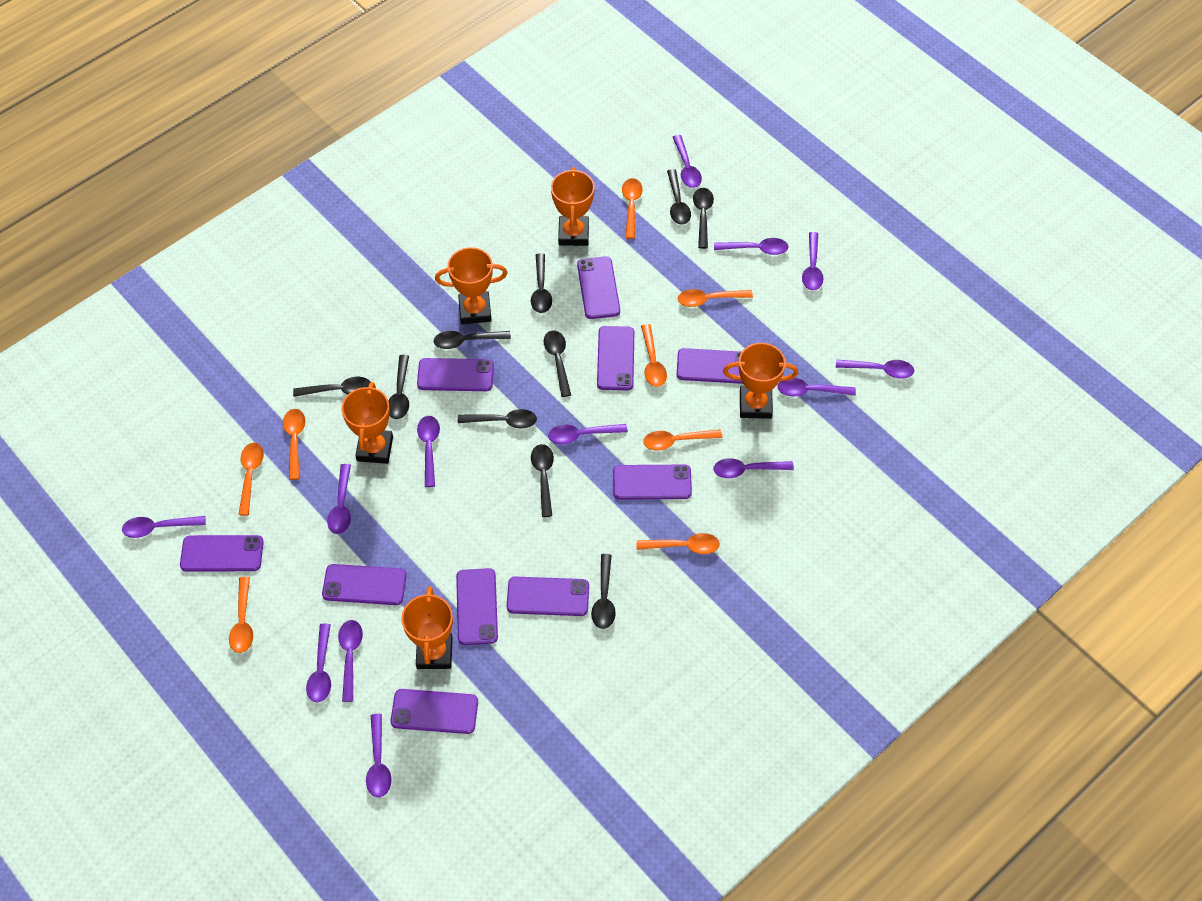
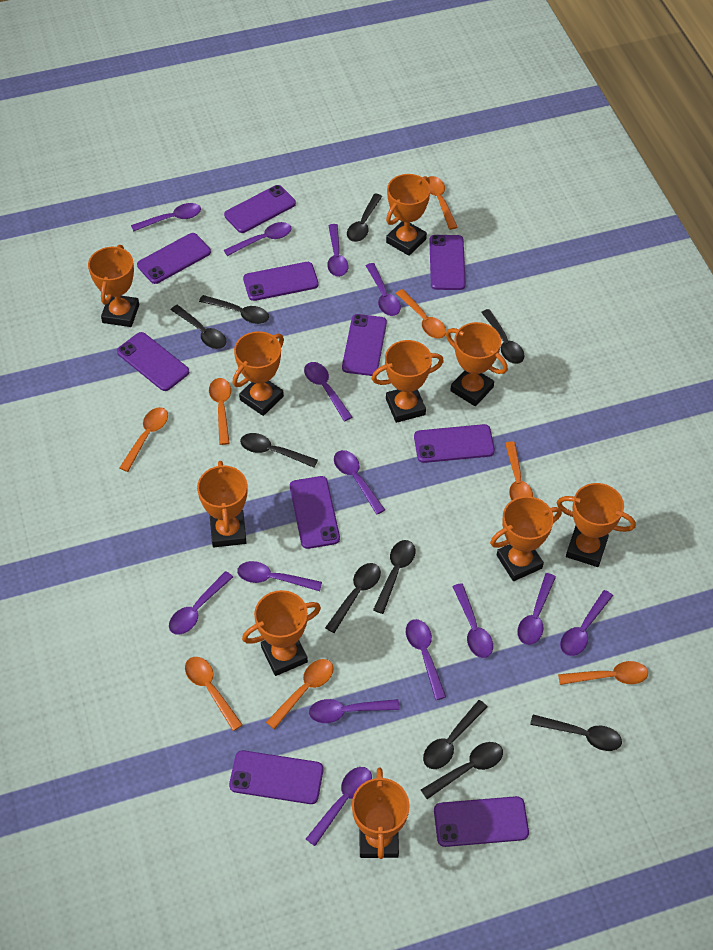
orange trophy: 5 -> 10
purple spoon: 13 -> 14

